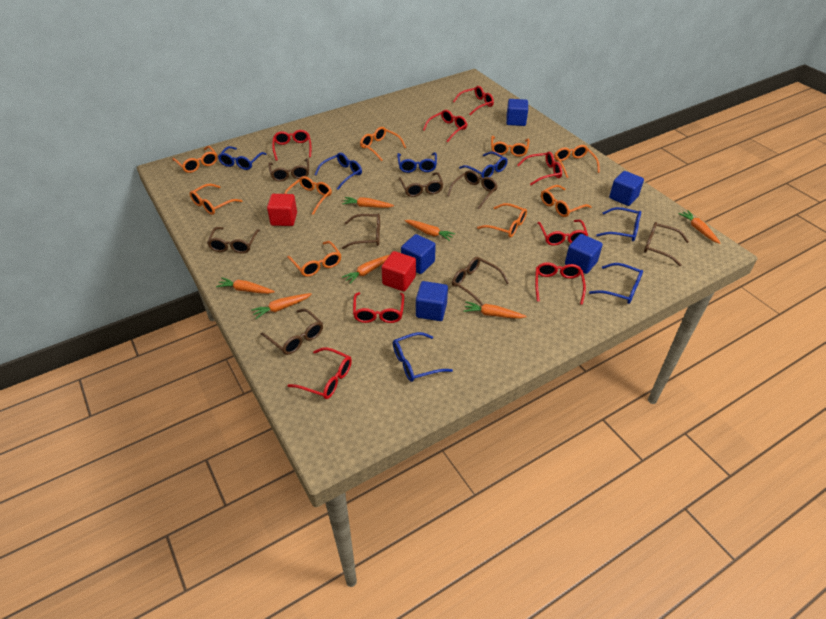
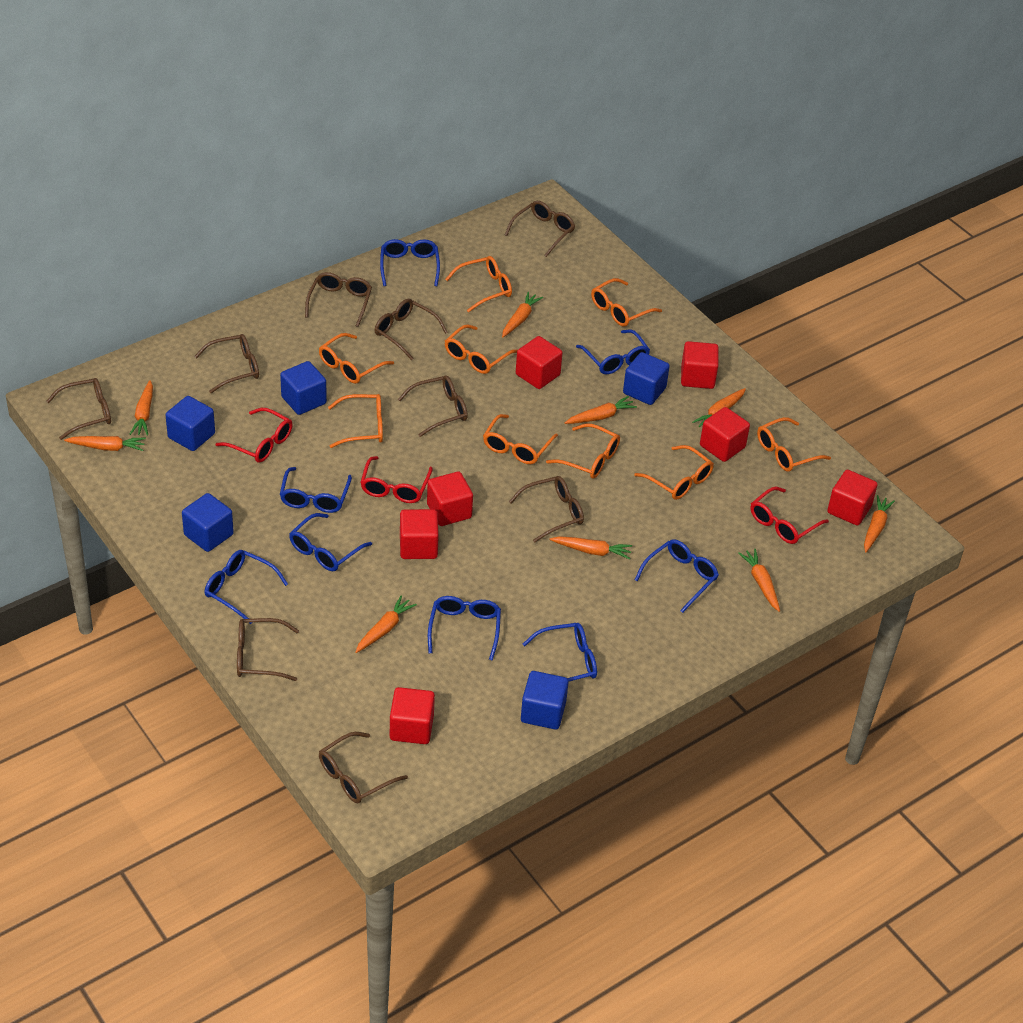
blue glasses: 7 -> 8
brown glasses: 8 -> 9
orange carrot: 7 -> 9
red cube: 2 -> 7
red glasses: 8 -> 3

